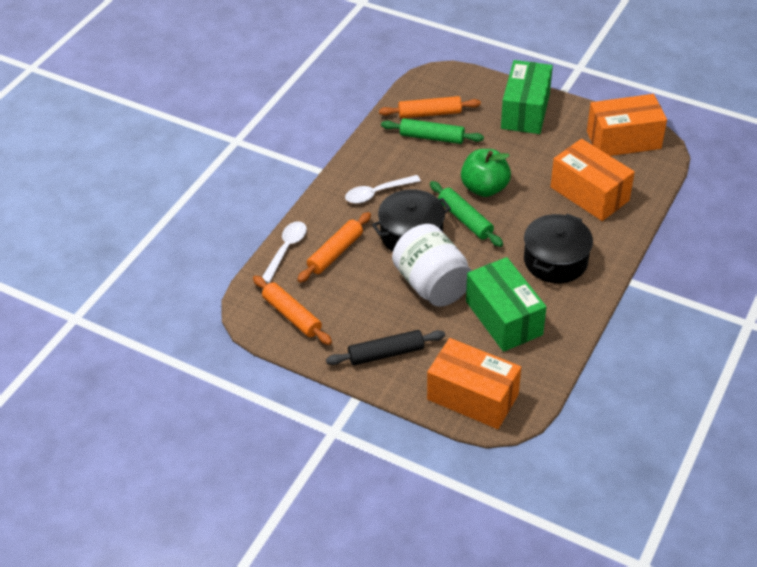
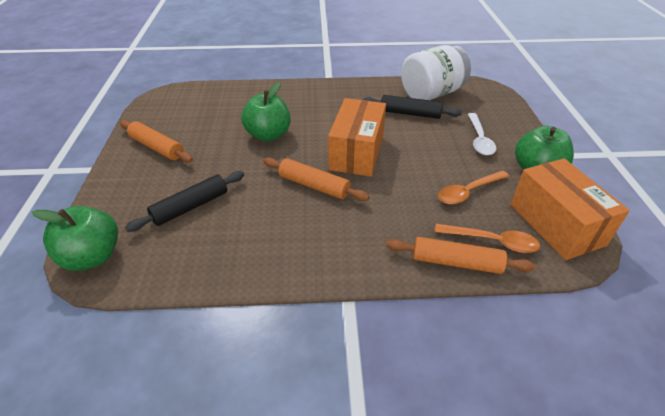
black pot: 2 -> 0
black rolling pin: 1 -> 2
green apple: 1 -> 3
green box: 2 -> 0
green rolling pin: 2 -> 0
orange box: 3 -> 2
orange spoon: 0 -> 2
white spoon: 2 -> 1

